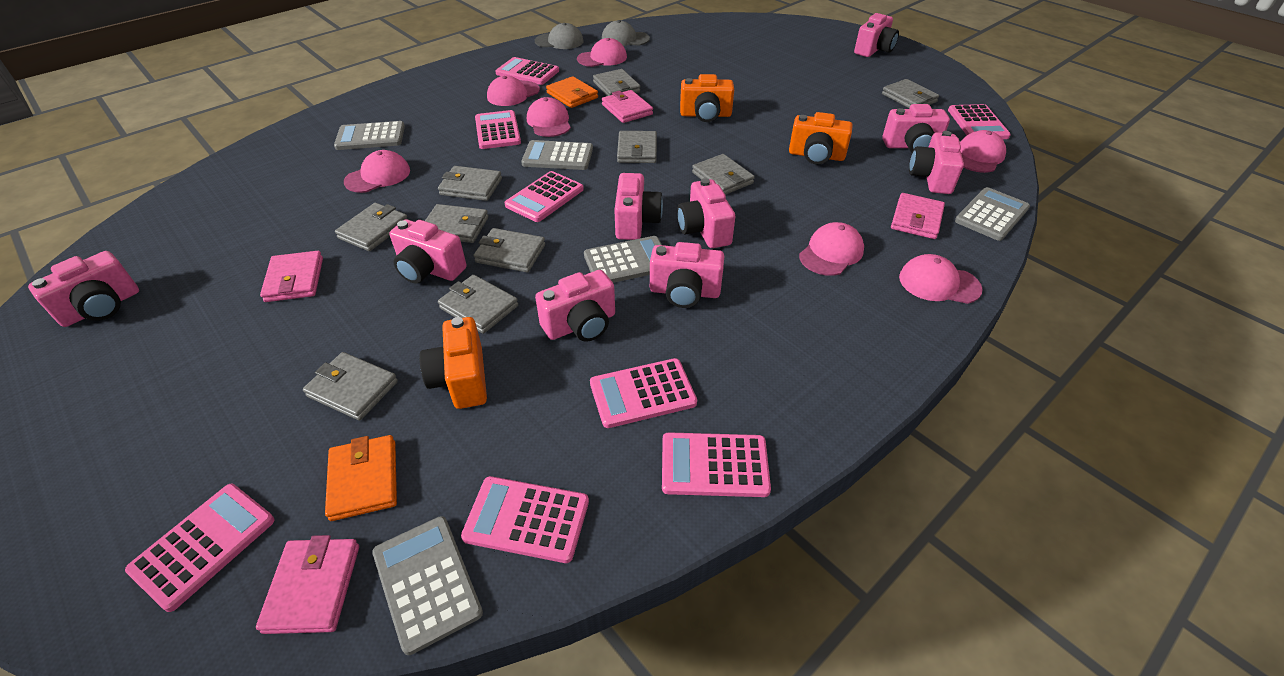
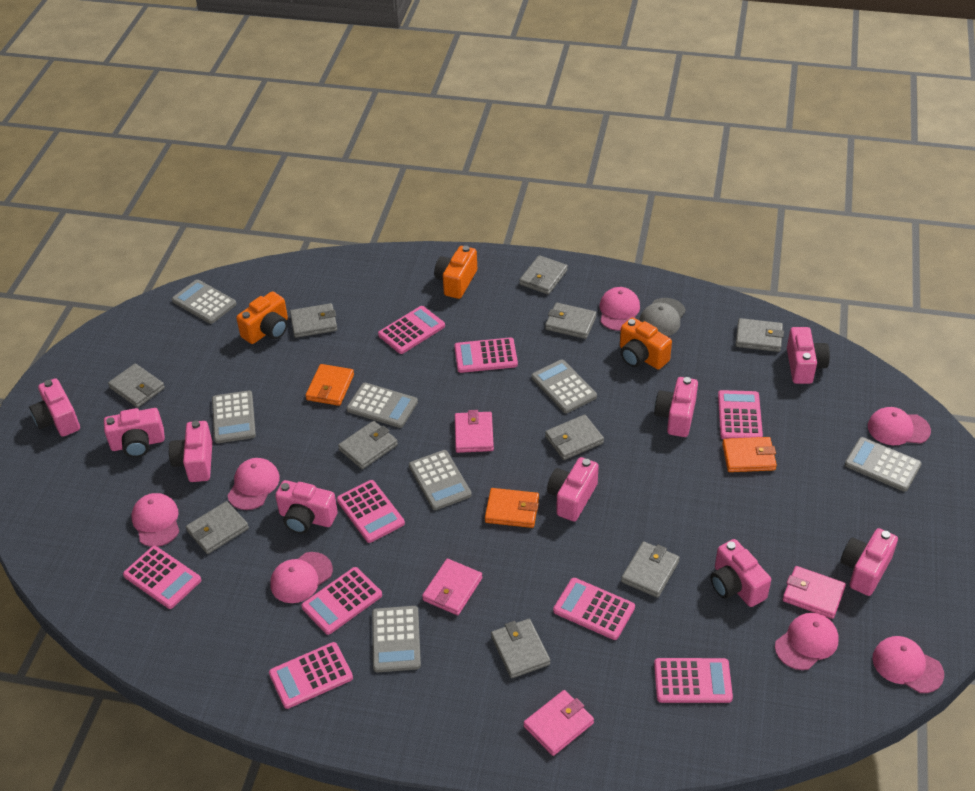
grey calculator: 5 -> 7
grey cap: 2 -> 1
orange wallet: 2 -> 3
pink calculator: 8 -> 9

